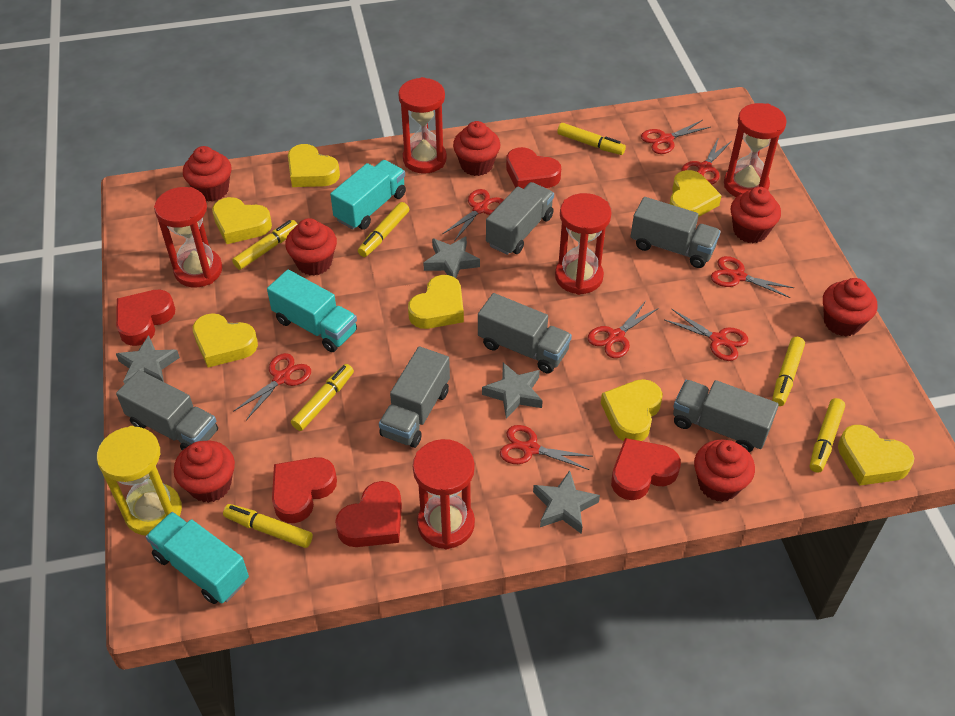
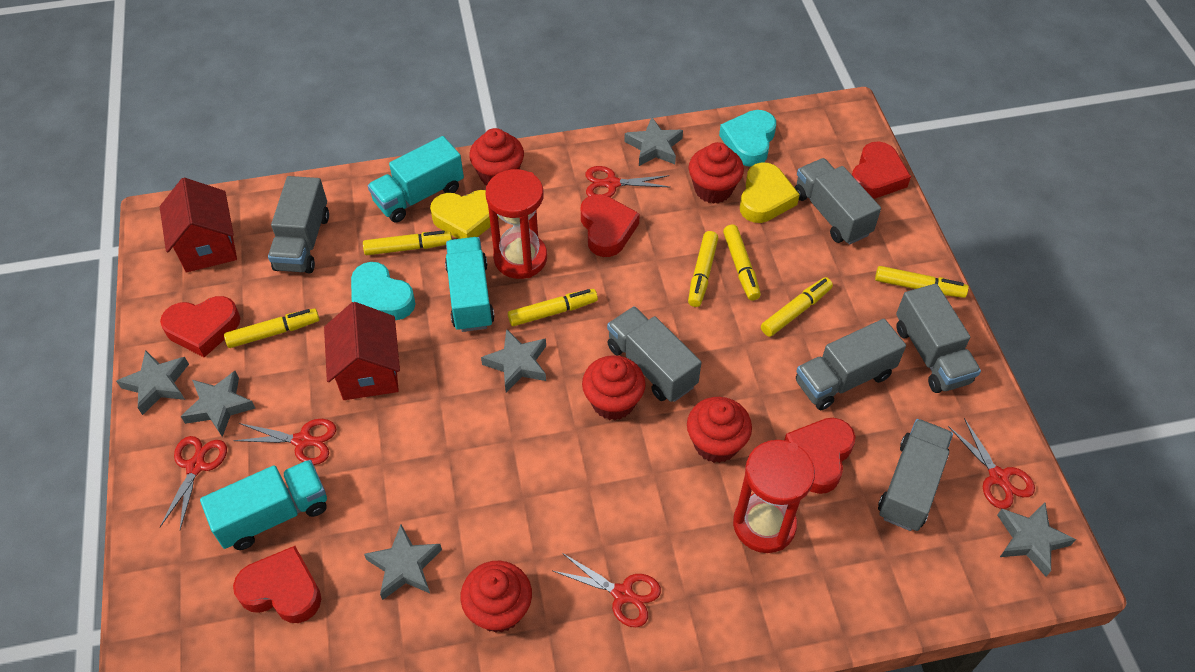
grey star: 4 -> 6
red cupcake: 7 -> 5
red hourglass: 5 -> 2
red house: 0 -> 2
red scissors: 8 -> 5
turquoise heart: 0 -> 2
yellow heart: 7 -> 2
yellow hourglass: 1 -> 0

